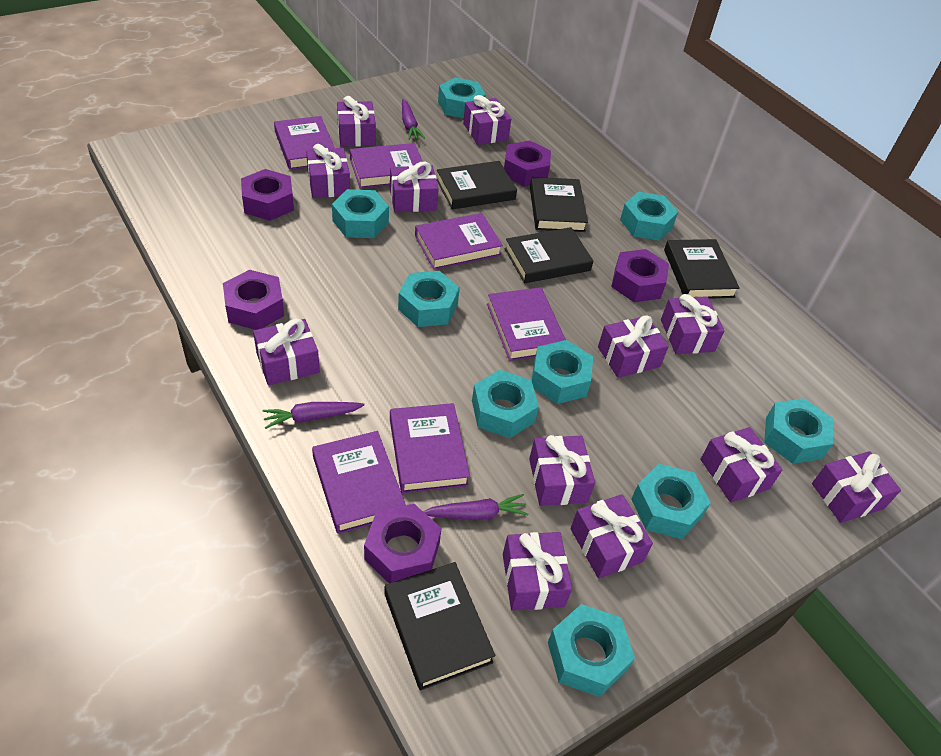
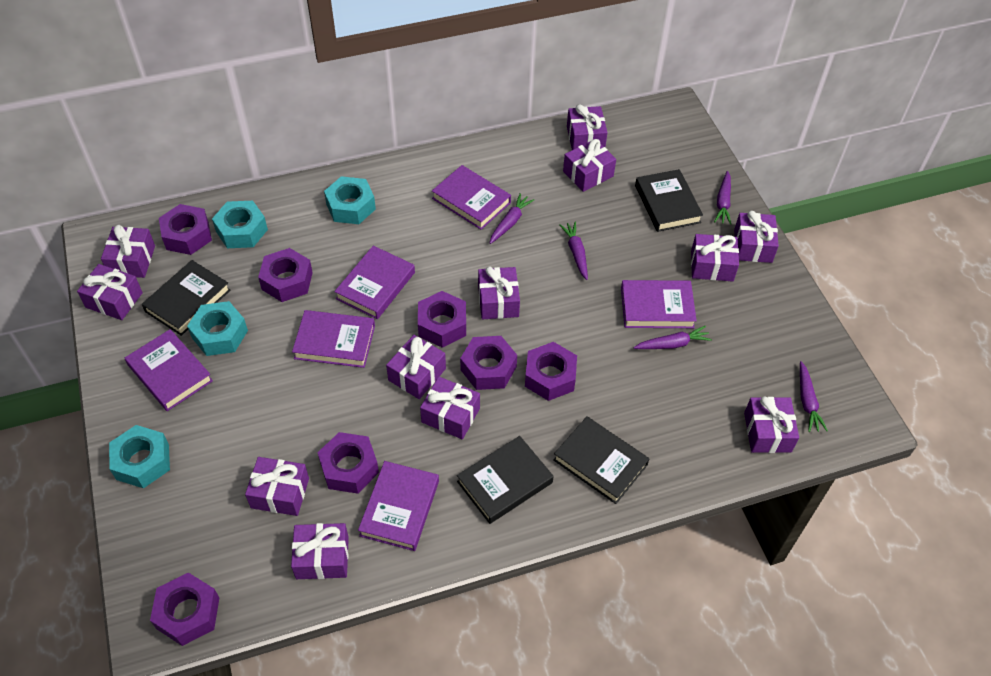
black book: 5 -> 4
purple carrot: 3 -> 5
purple nut: 5 -> 7
turquoise nut: 9 -> 4

